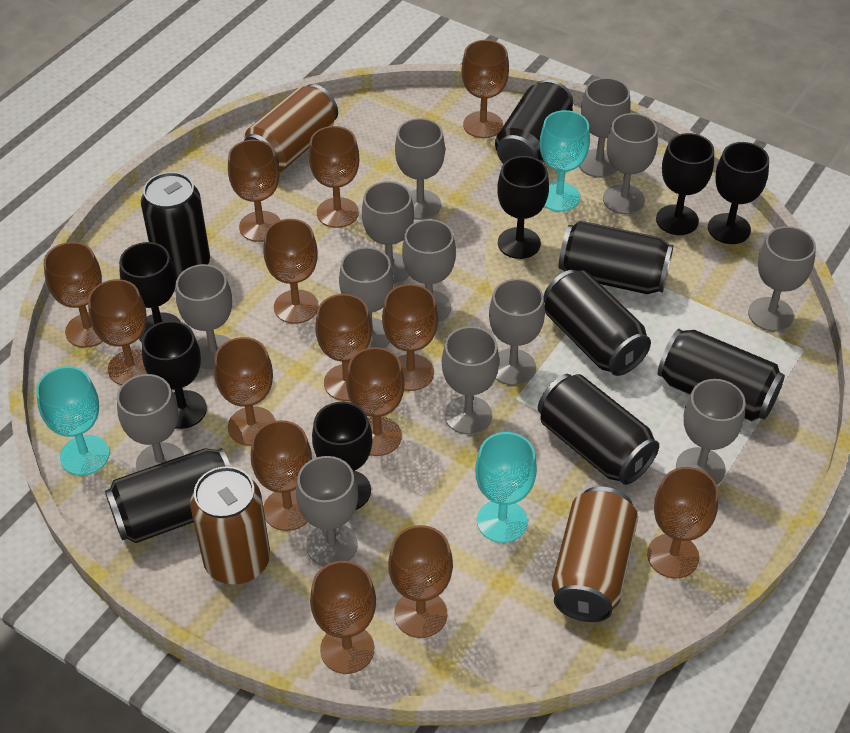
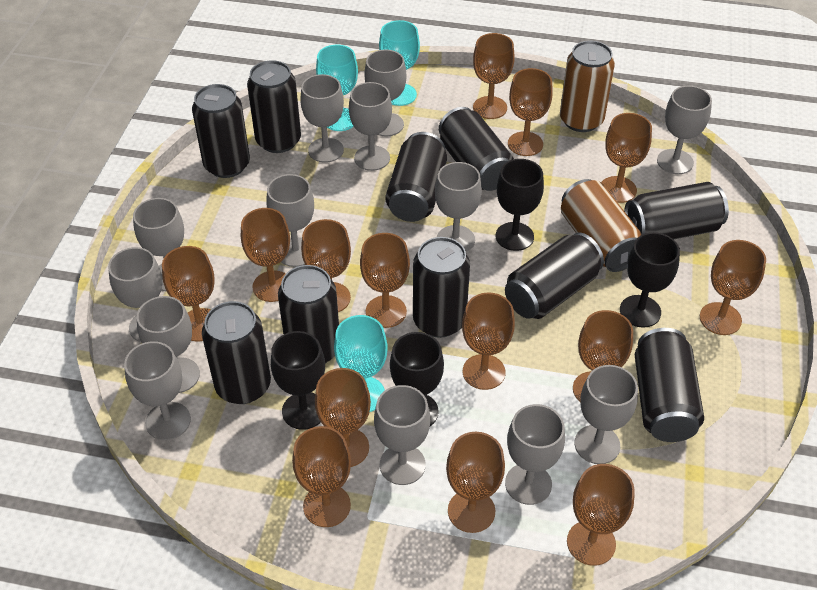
black can: 7 -> 10
black goblet: 6 -> 4
brown can: 3 -> 2

